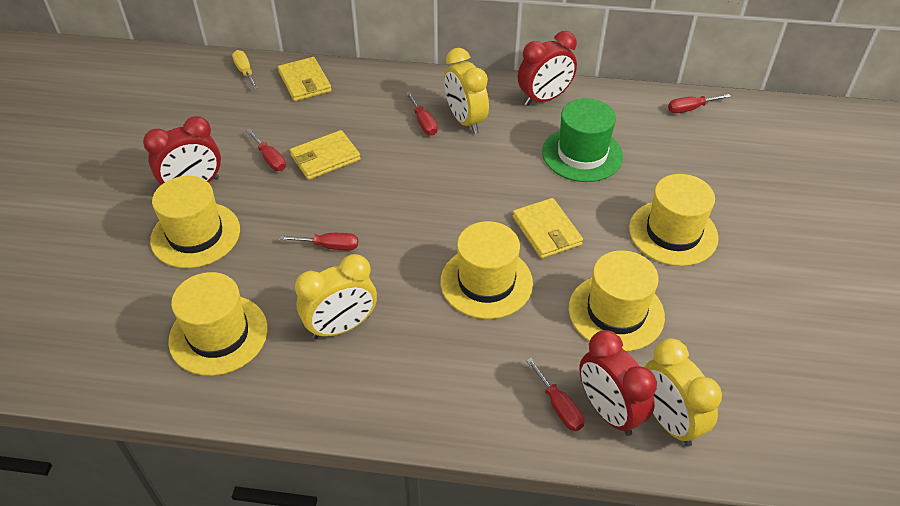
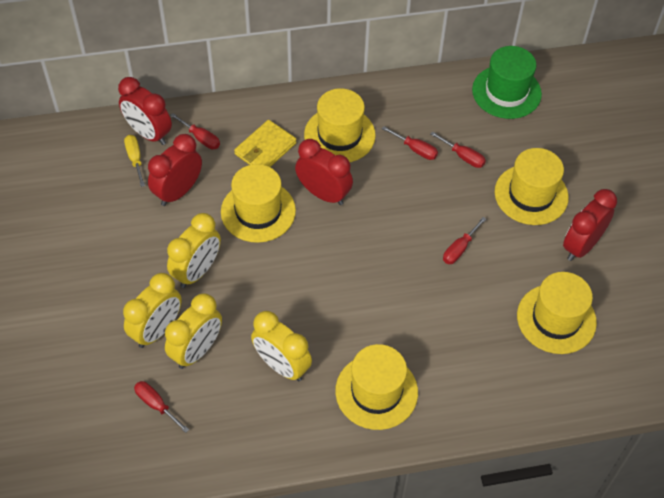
red clock: 3 -> 4
yellow clock: 3 -> 4
yellow wallet: 3 -> 1

